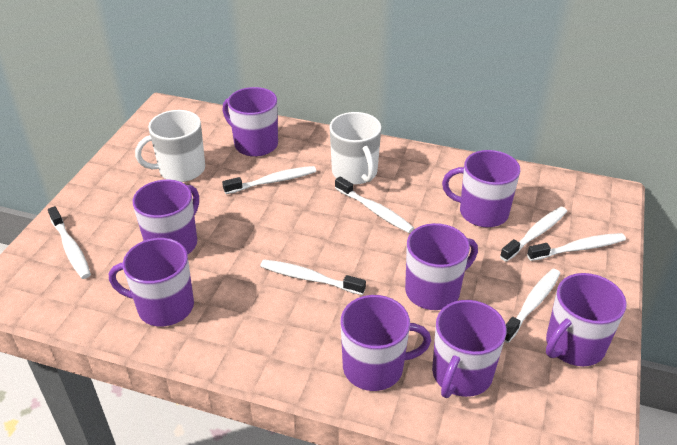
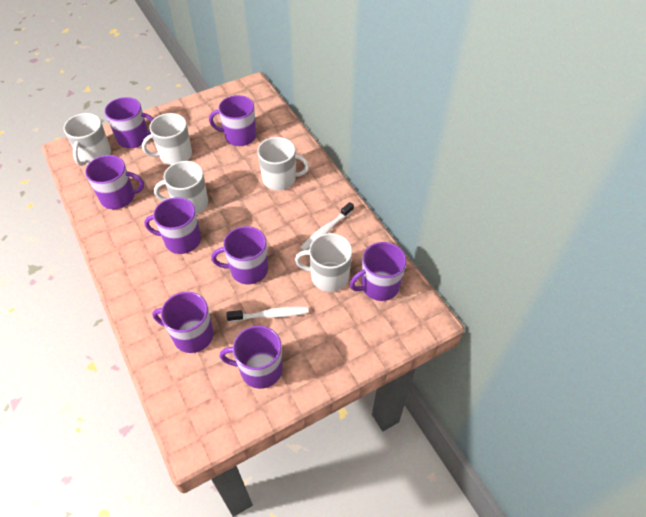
white mug: 2 -> 5
white toothbrush: 7 -> 2

